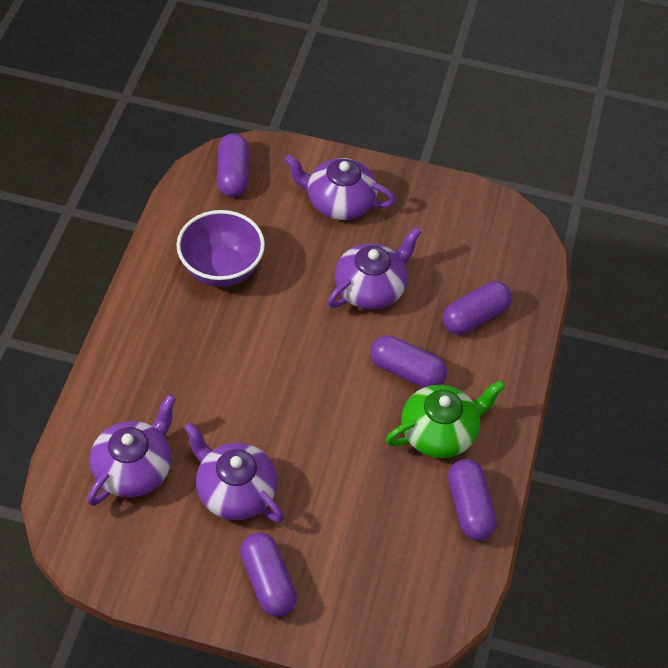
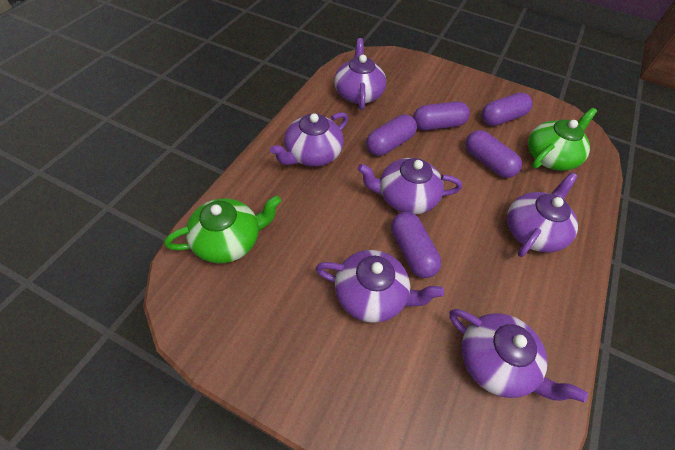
green teapot: 1 -> 2
purple bowl: 1 -> 0
purple teapot: 4 -> 6

